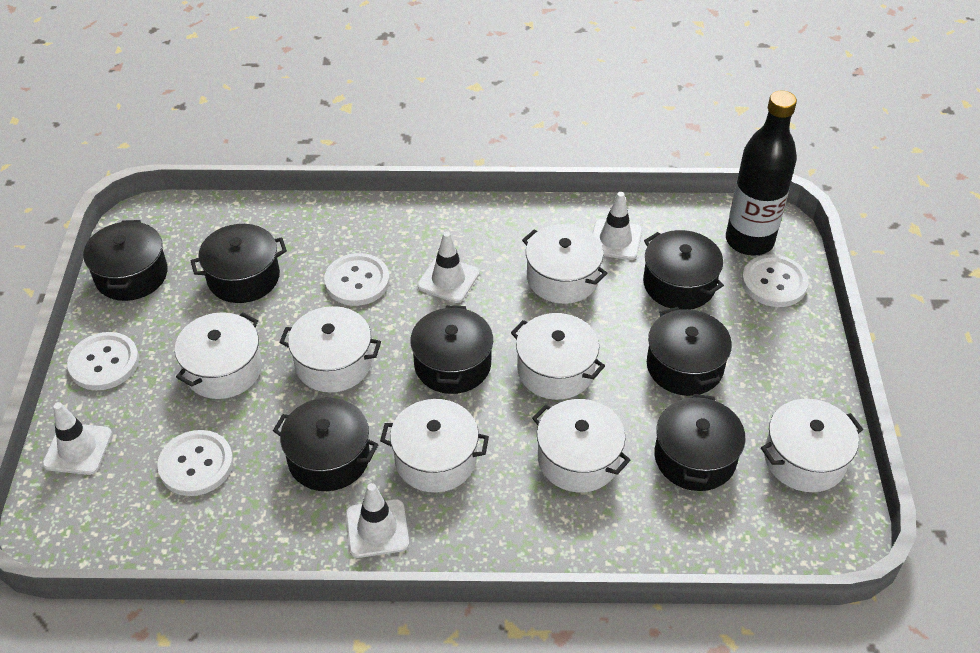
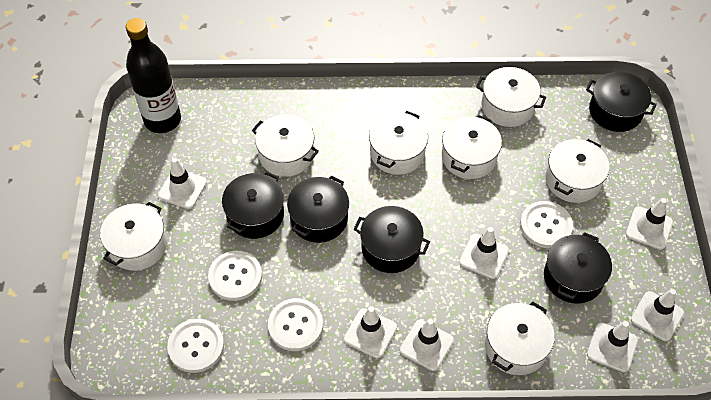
black pot: 7 -> 5
white traffic cone: 4 -> 7

